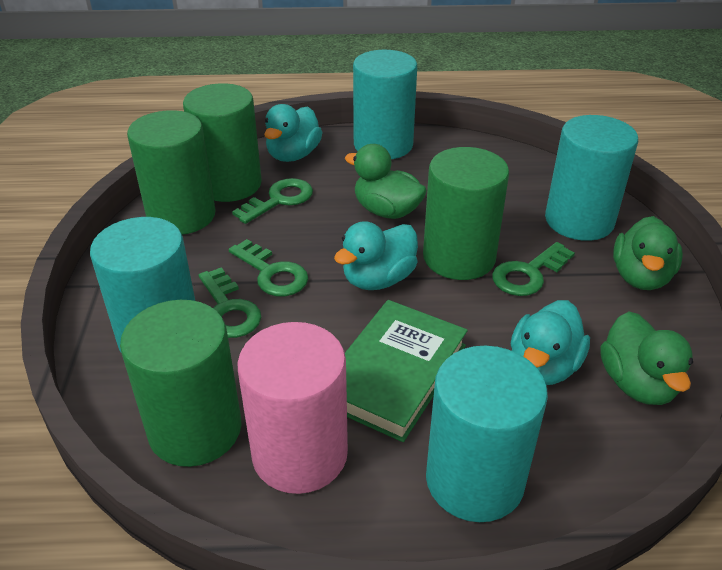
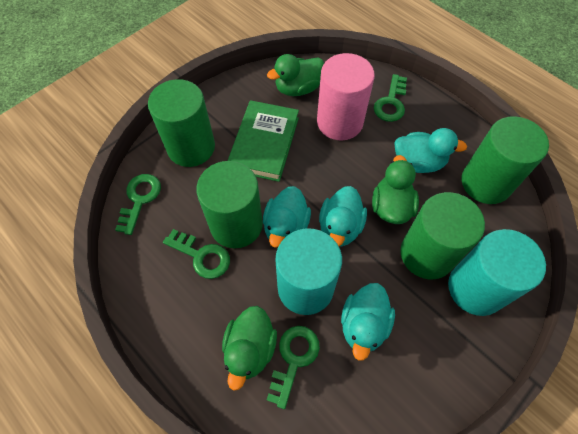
turquoise cylinder: 4 -> 2
turquoise duck: 3 -> 4

